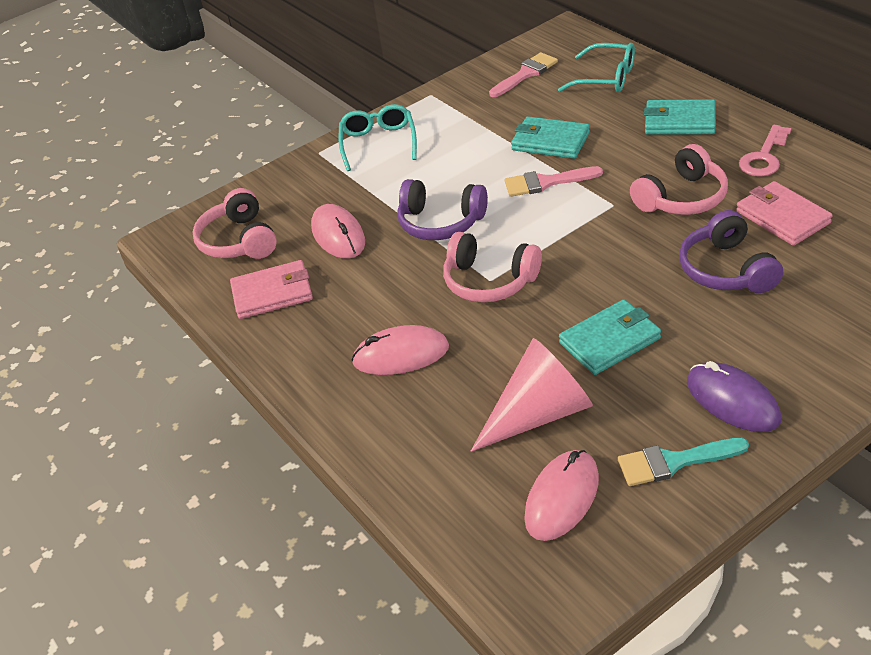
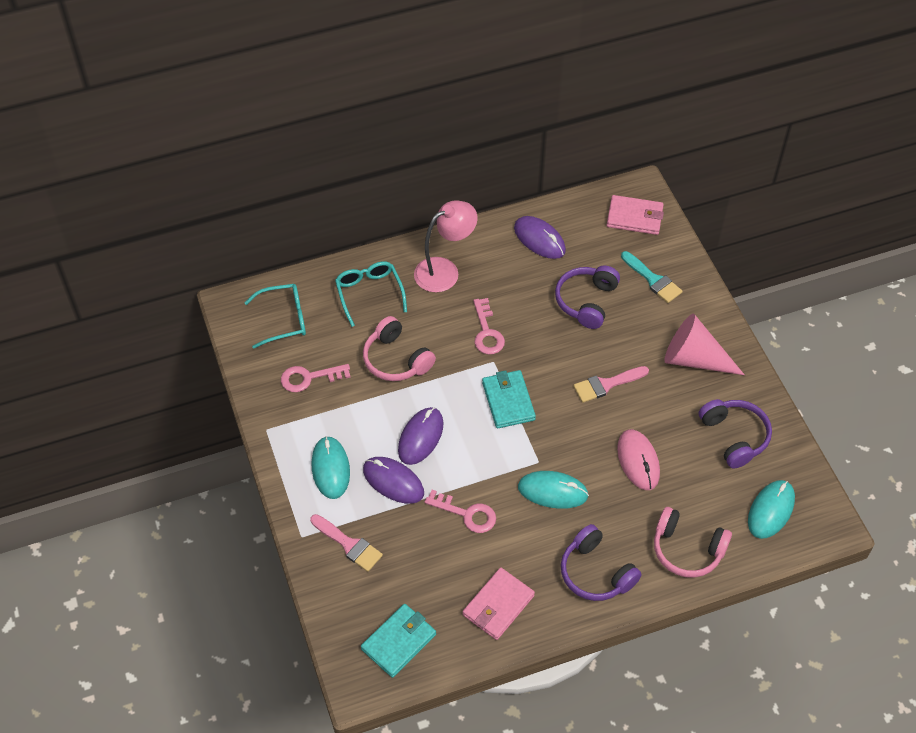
pink headphones: 3 -> 2
pink key: 1 -> 3
pink lamp: 0 -> 1
pink mouse: 3 -> 1
purple headphones: 2 -> 3
purple mouse: 1 -> 3
turquoise mouse: 0 -> 3
turquoise wallet: 3 -> 2

